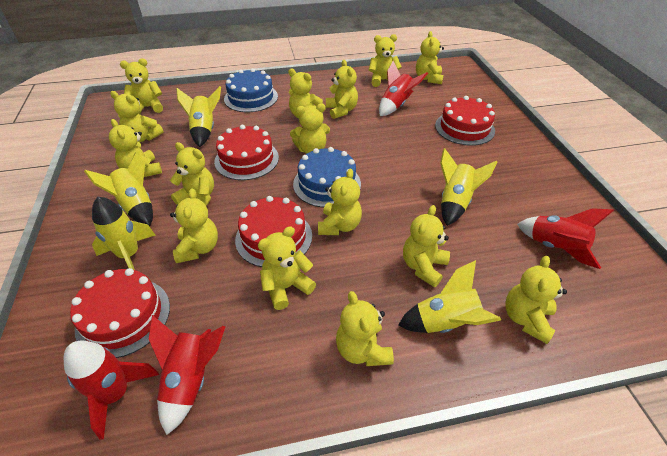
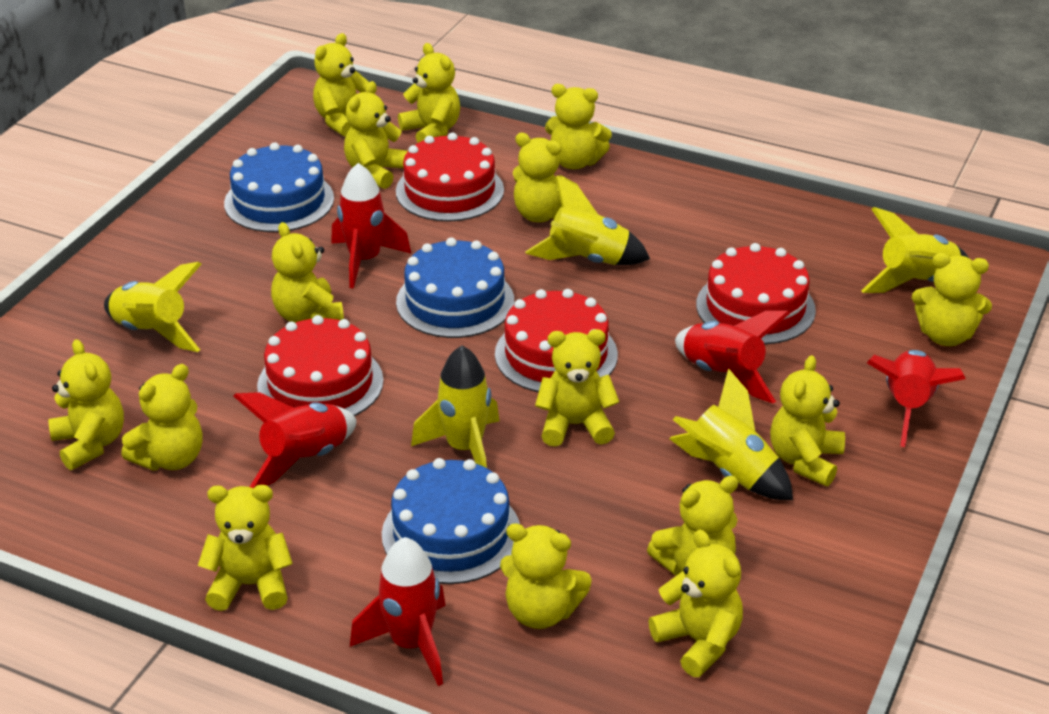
blue cake: 2 -> 3
red rocket: 4 -> 5

